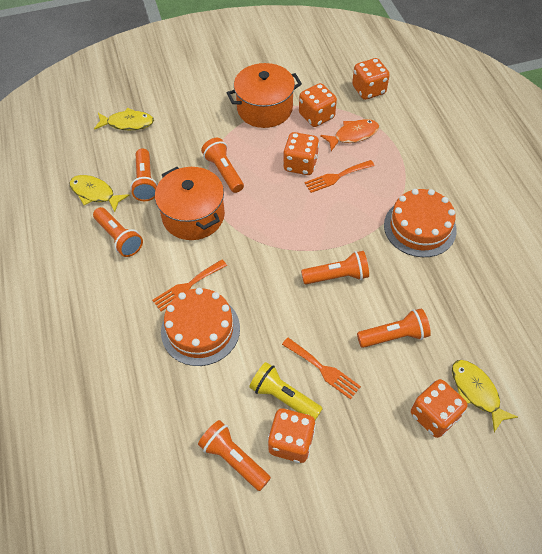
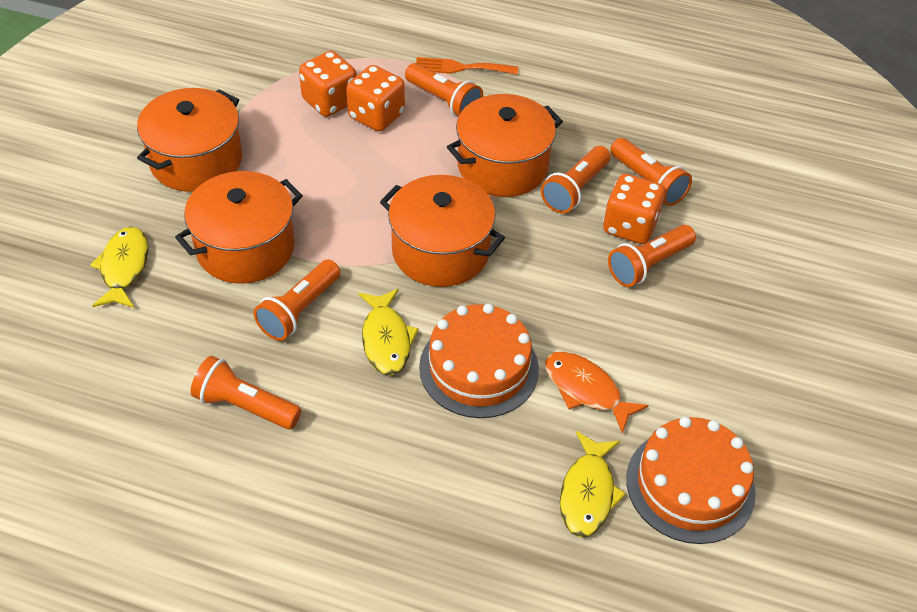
orange dice: 5 -> 3
orange fork: 3 -> 1
orange pot: 2 -> 4
yellow flashlight: 1 -> 0

